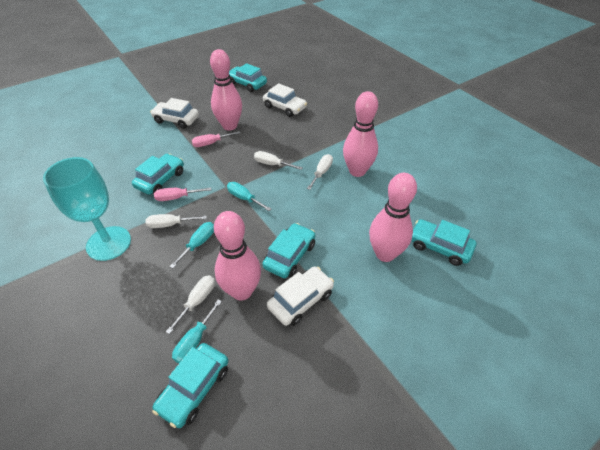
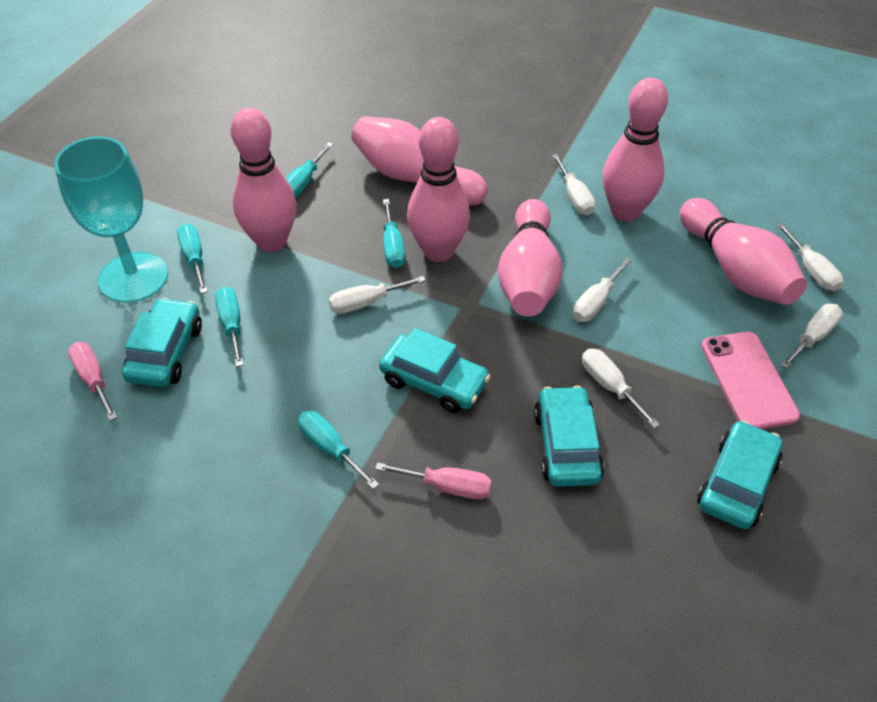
pink bowling pin: 4 -> 6
pink phone: 0 -> 1
turquoise car: 5 -> 4
turquoise screwdriver: 3 -> 5
white car: 3 -> 0
white screwdriver: 4 -> 6

